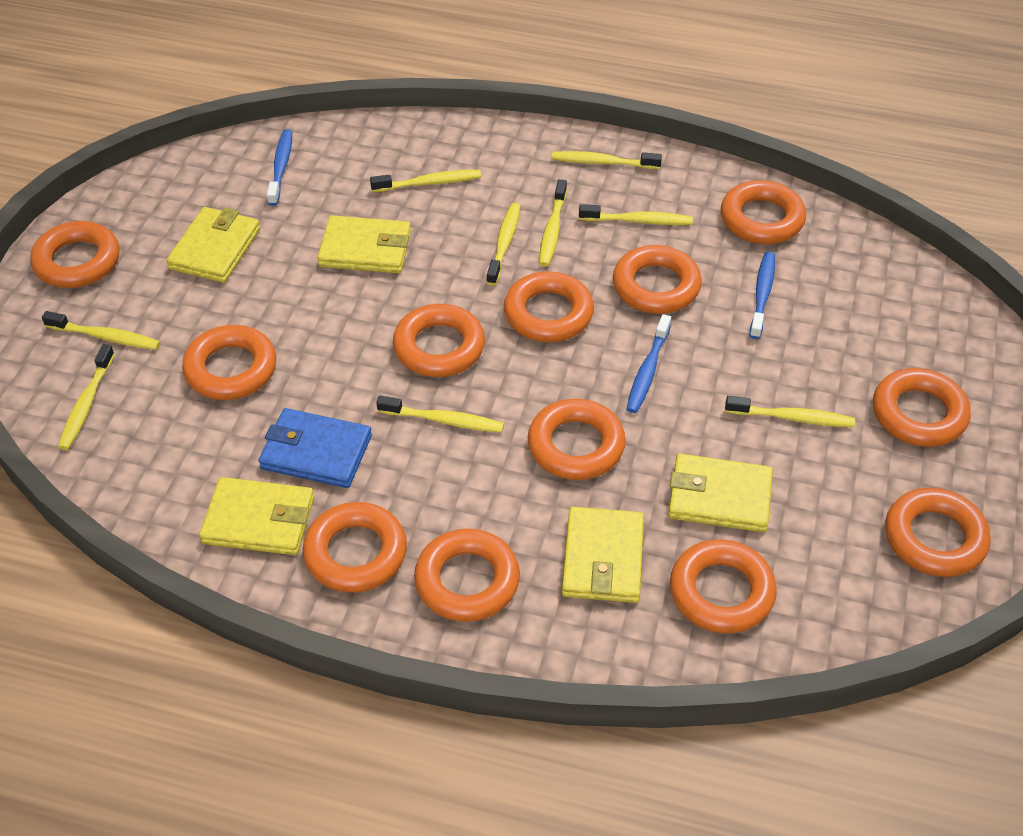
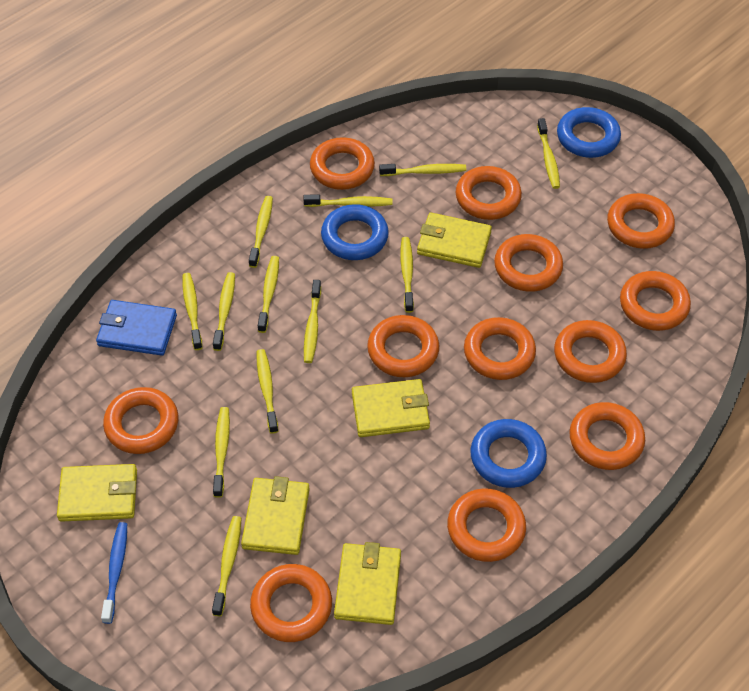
blue ring: 0 -> 3
blue toothbrush: 3 -> 1
yellow toothbrush: 9 -> 12

